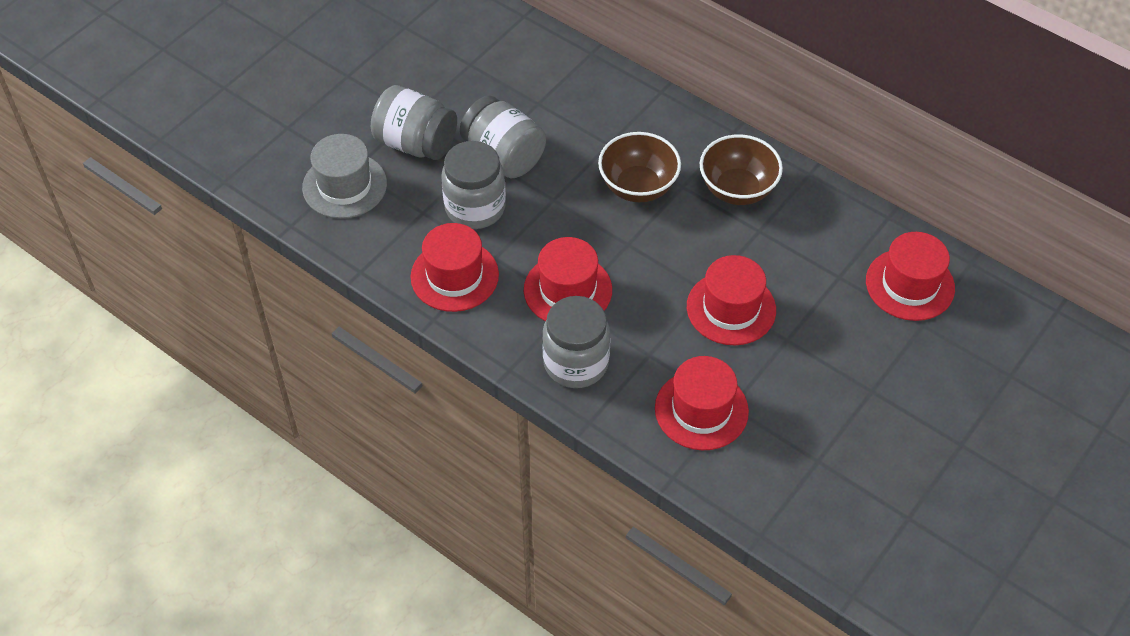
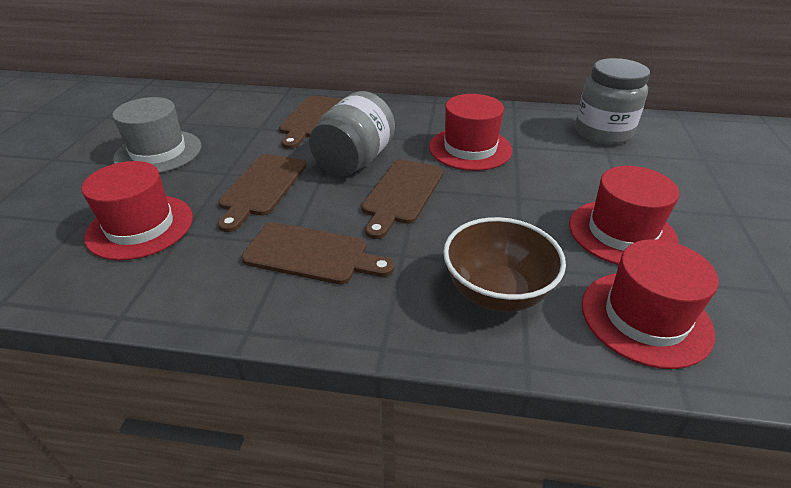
brown bowl: 2 -> 1
brown cutting board: 0 -> 4
grey jar: 4 -> 2
red hat: 5 -> 4

